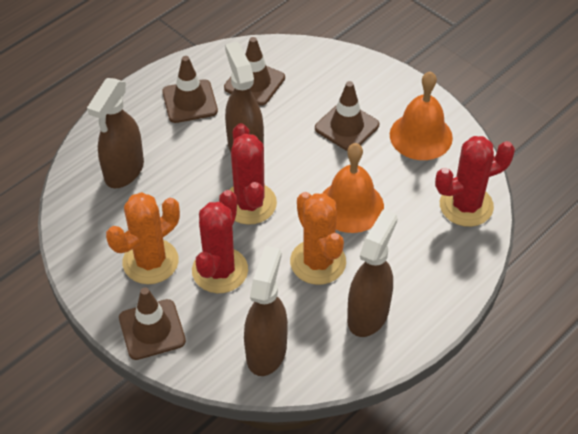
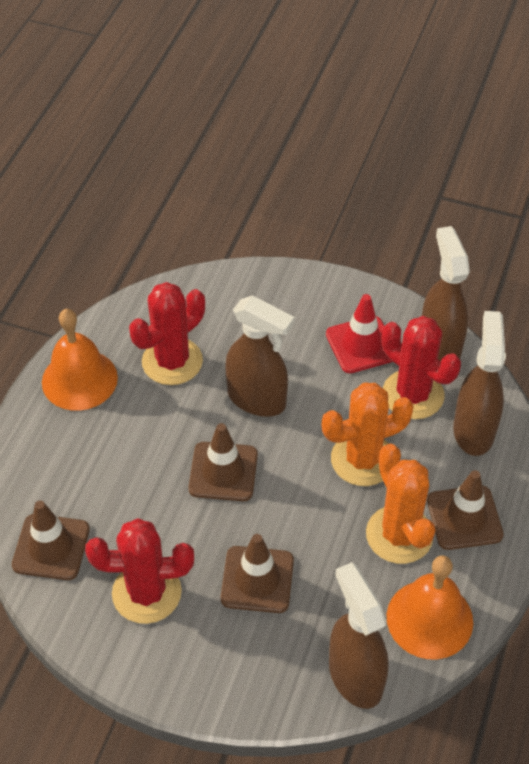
red traffic cone: 0 -> 1

